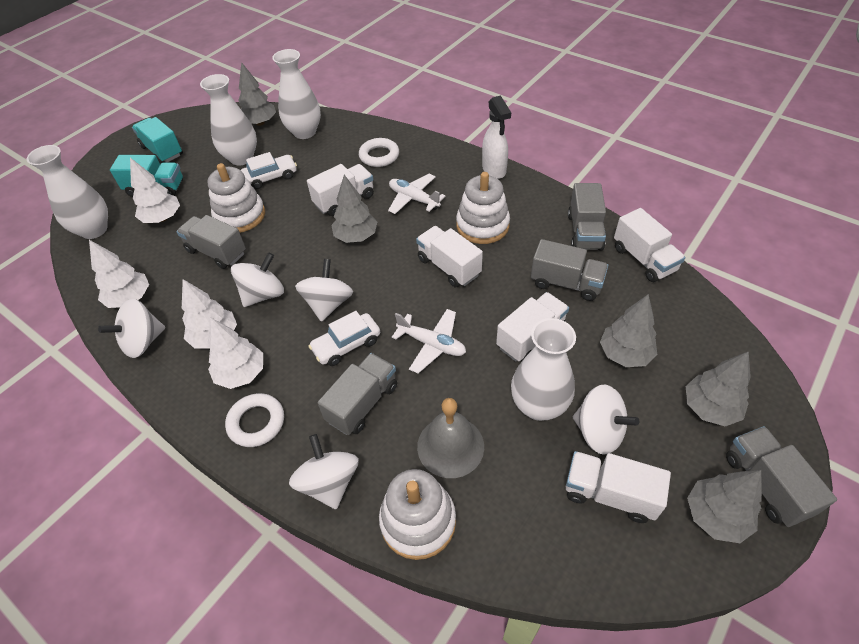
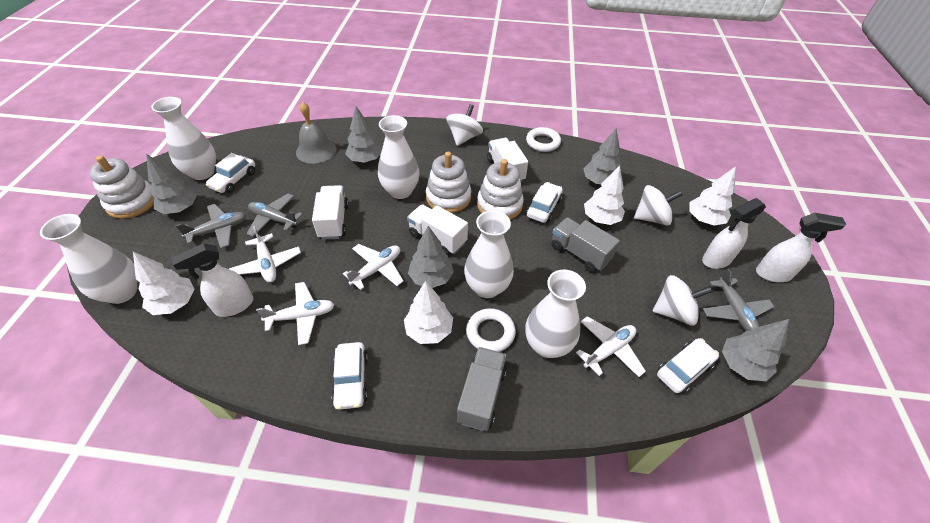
grey plane: 0 -> 3
grey truck: 5 -> 2
turquoise truck: 2 -> 0
white car: 2 -> 4
white plane: 2 -> 4
white spinning top: 5 -> 3
white spray bottle: 1 -> 3
white truck: 5 -> 3
white vase: 4 -> 5

